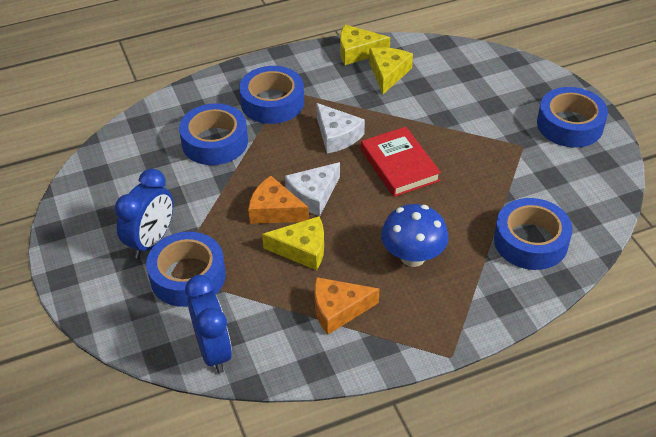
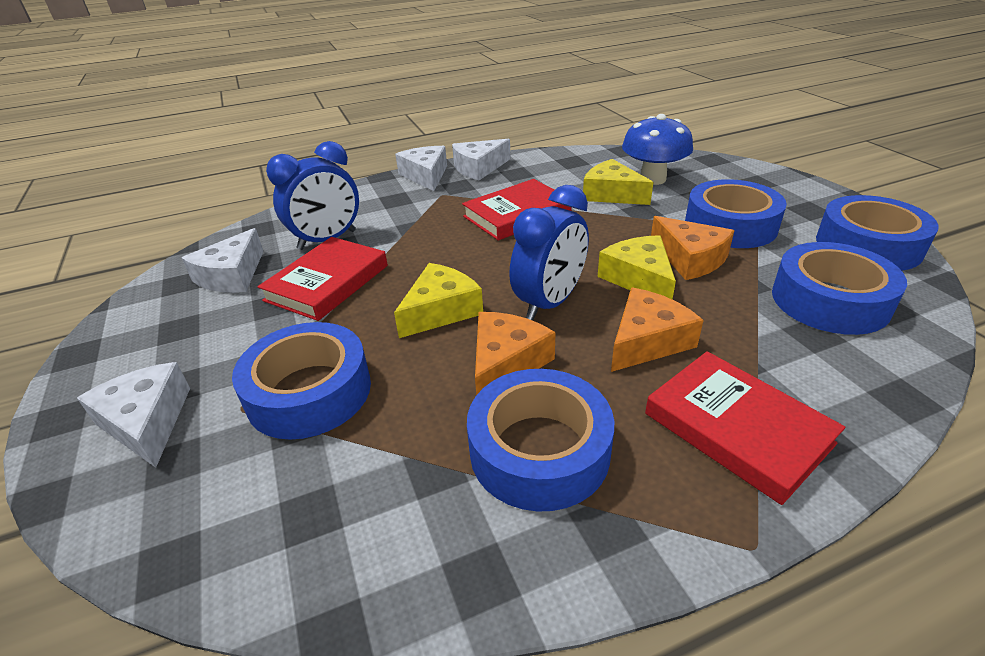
orange cheese: 2 -> 3
red book: 1 -> 3
white cheese: 2 -> 4

